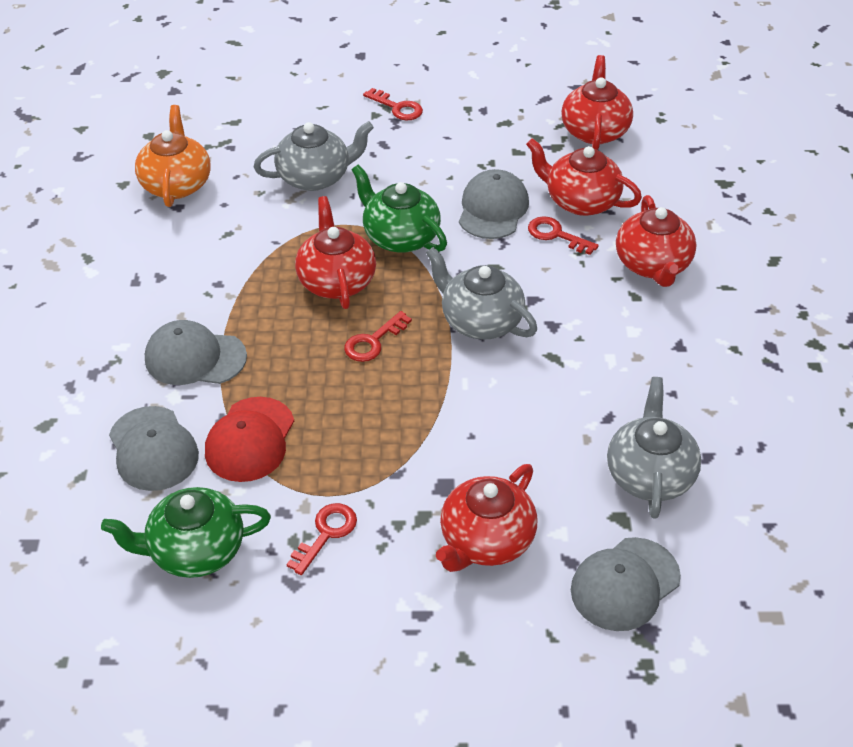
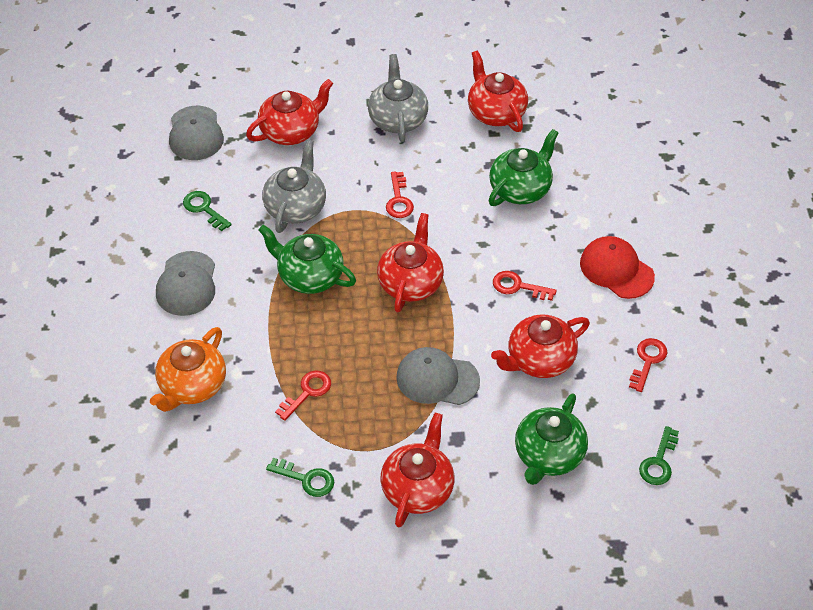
green key: 0 -> 3
green teapot: 2 -> 3
grey cap: 4 -> 3
grey teapot: 3 -> 2

